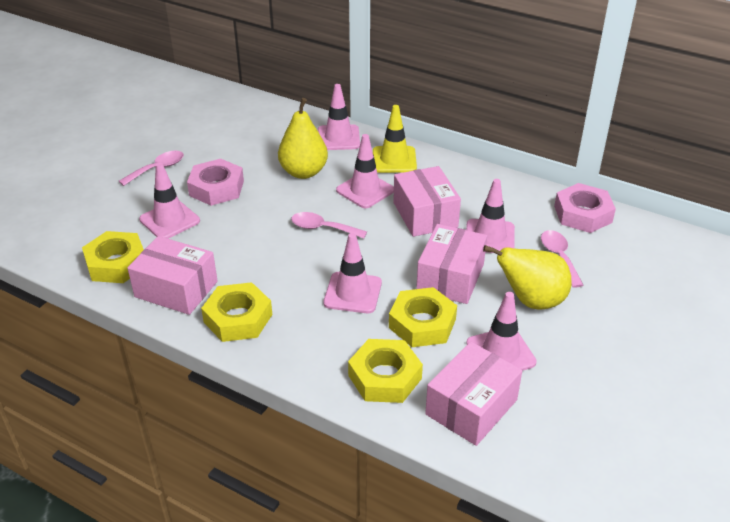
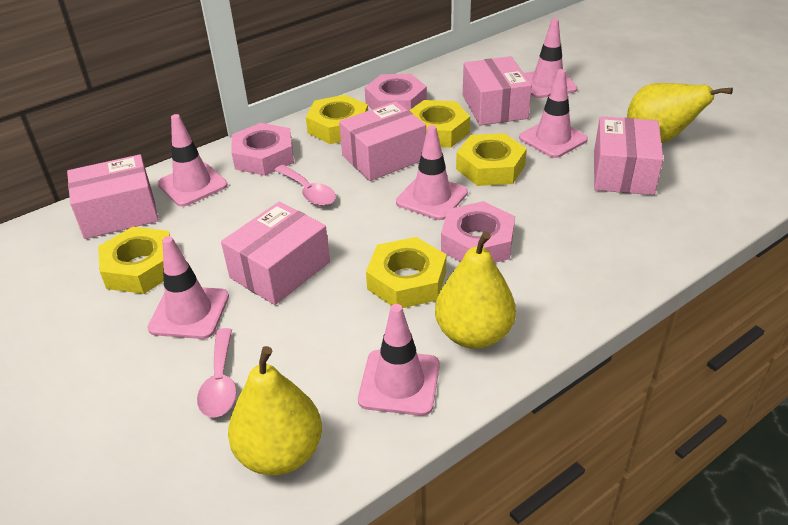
pink box: 4 -> 5
pink nut: 2 -> 3
pink spoon: 3 -> 2
yellow nut: 4 -> 5
yellow pear: 2 -> 3
yellow traffic cone: 1 -> 0

